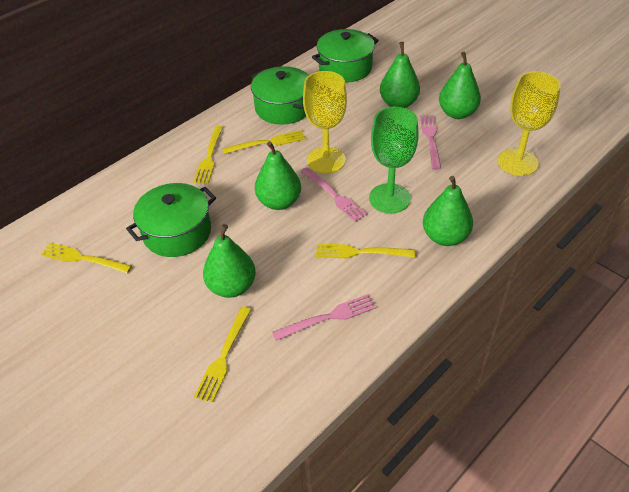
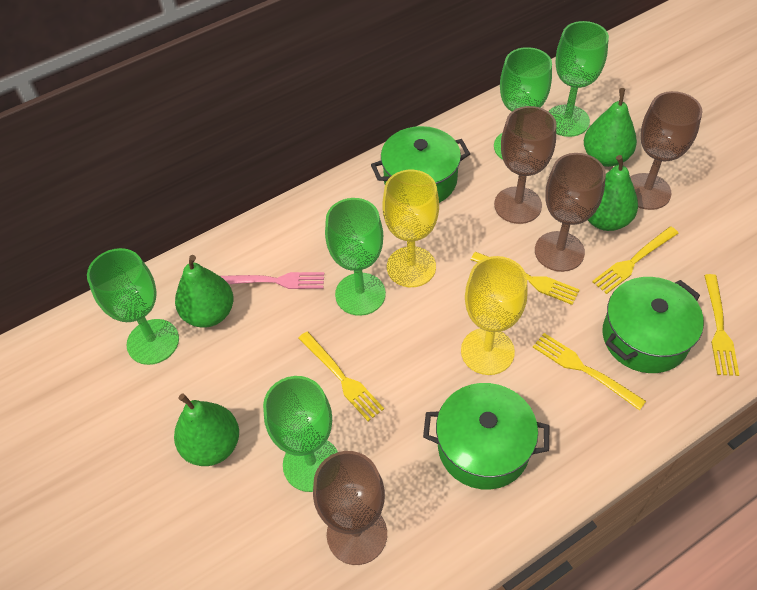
brown goblet: 0 -> 4
green goblet: 1 -> 5
green pear: 5 -> 4
pink fork: 3 -> 1

